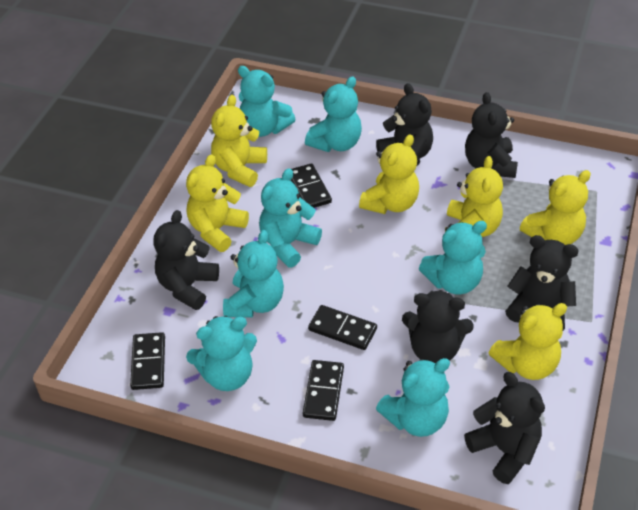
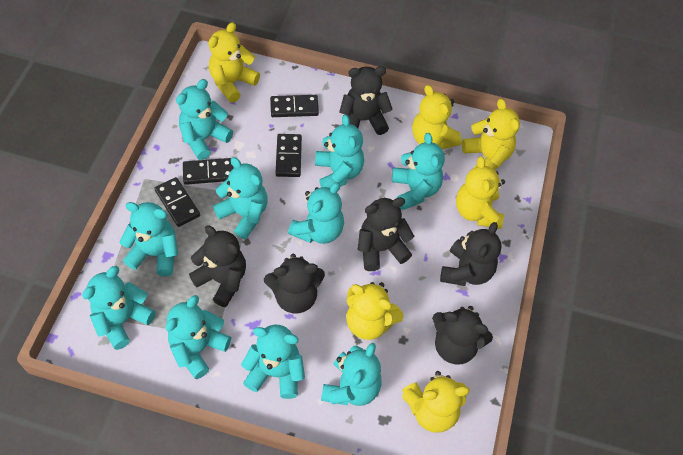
turquoise teddy bear: 7 -> 10

